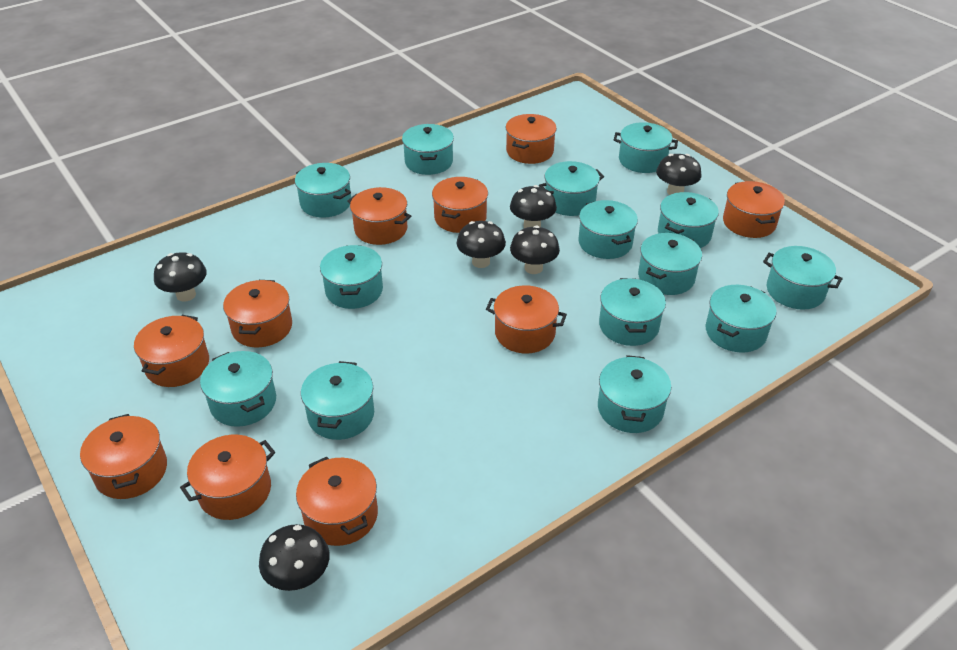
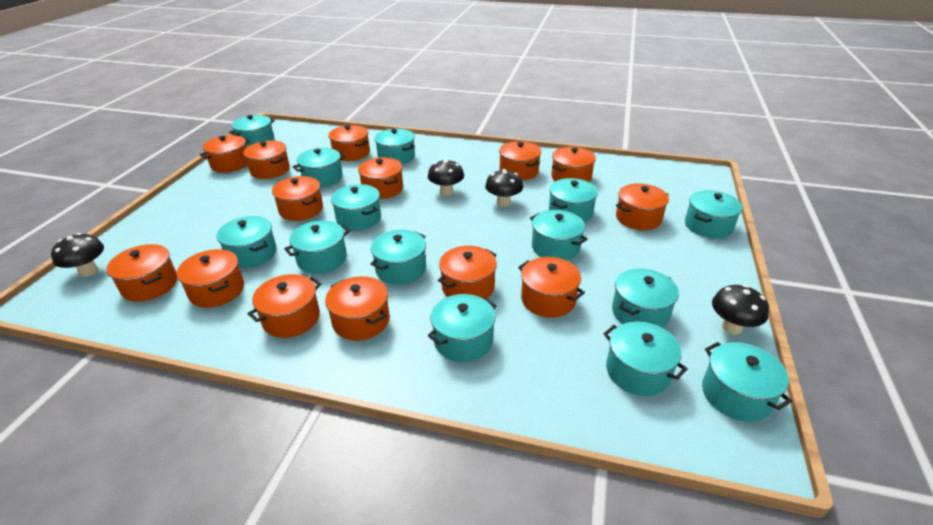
black mushroom: 6 -> 4
orange pot: 10 -> 14

